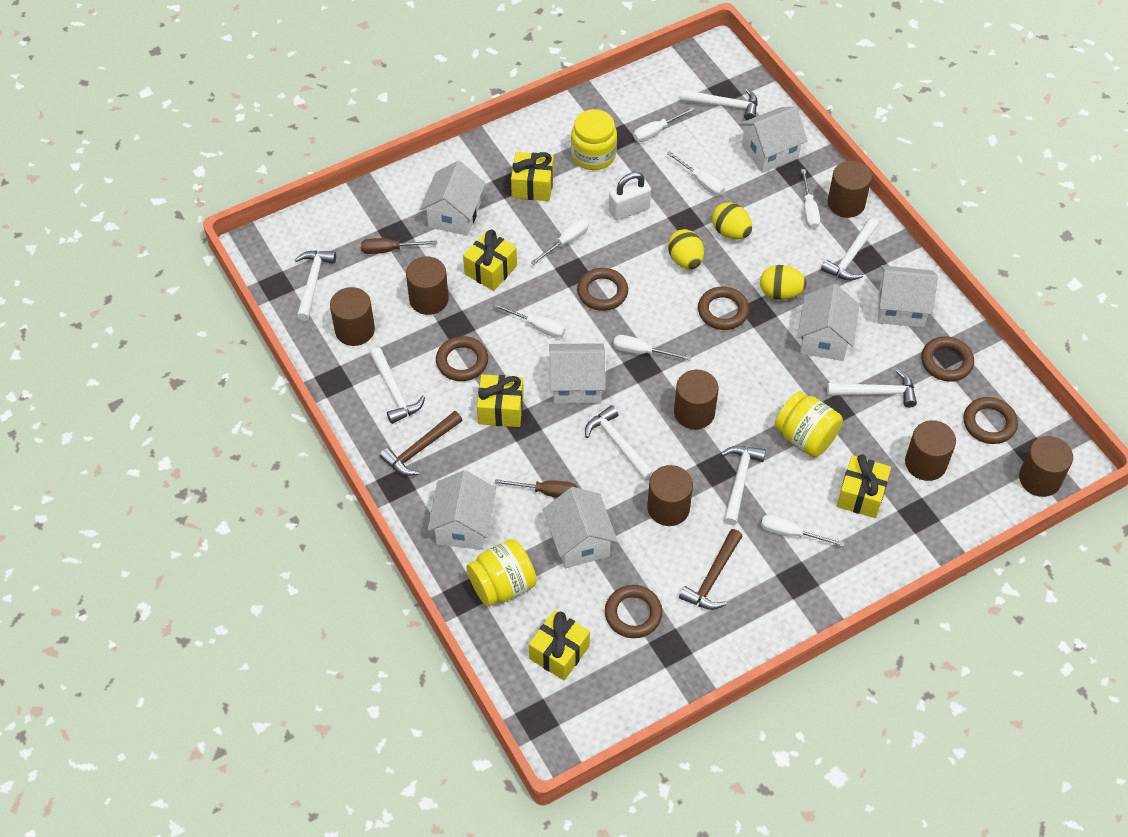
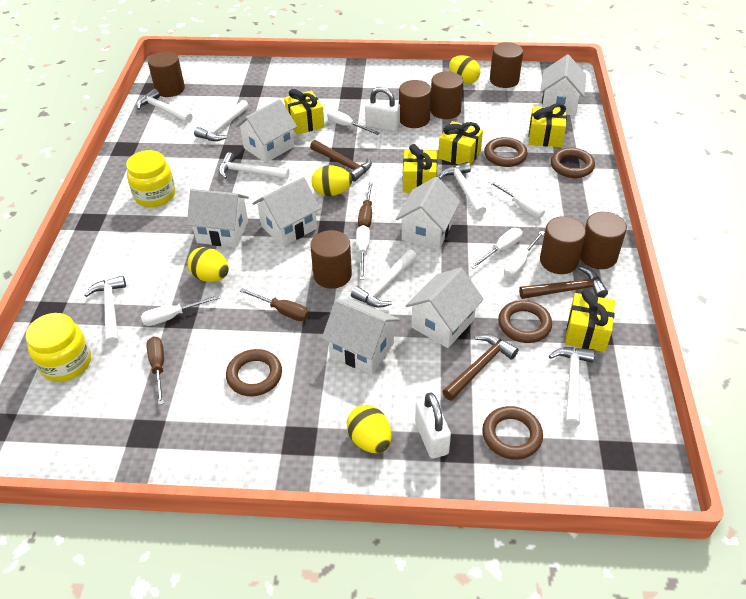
brown hammer: 2 -> 3
brown ring: 6 -> 5
brown screwdriver: 2 -> 3
white padlock: 1 -> 2
white screwdriver: 7 -> 6
yellow egg: 3 -> 4
yellow jar: 3 -> 2

